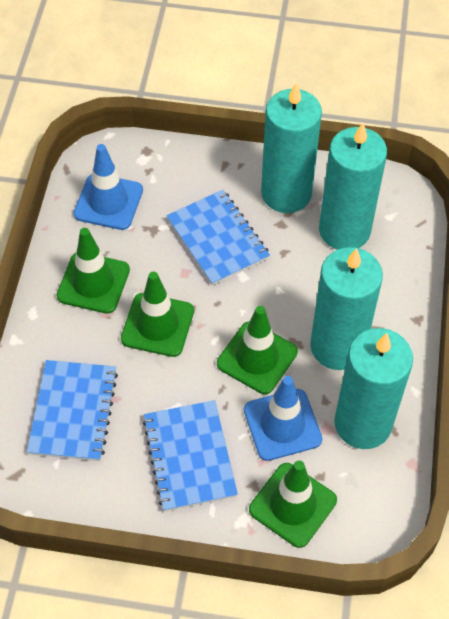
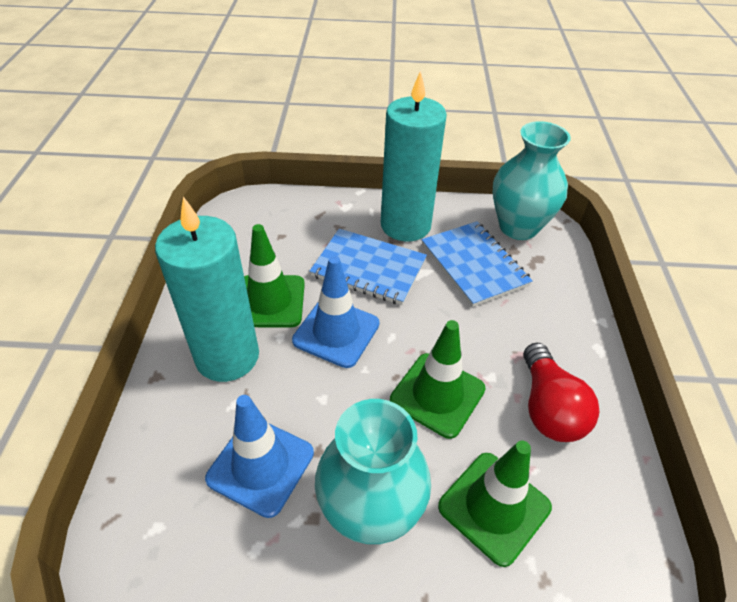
blue notebook: 3 -> 2
green traffic cone: 4 -> 3
red light bulb: 0 -> 1
turquoise candle: 4 -> 2
turquoise vase: 0 -> 2

